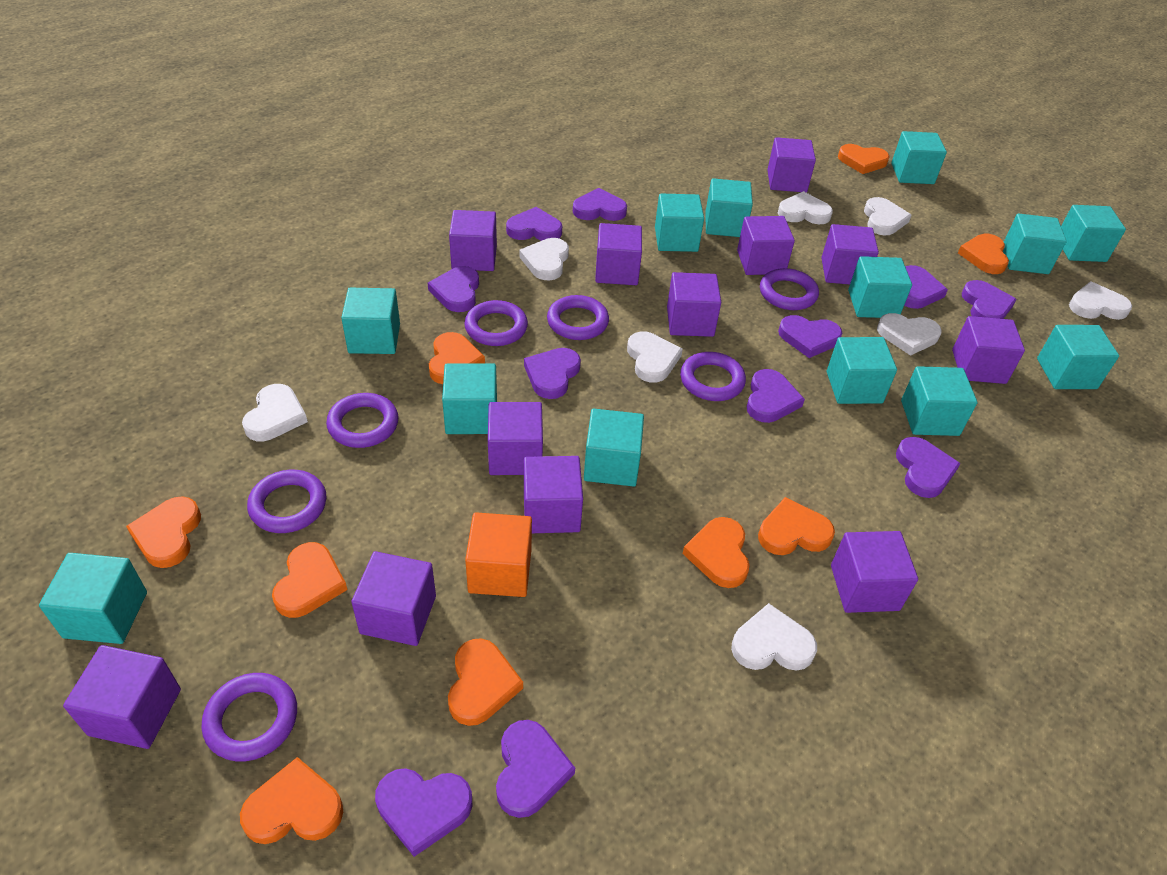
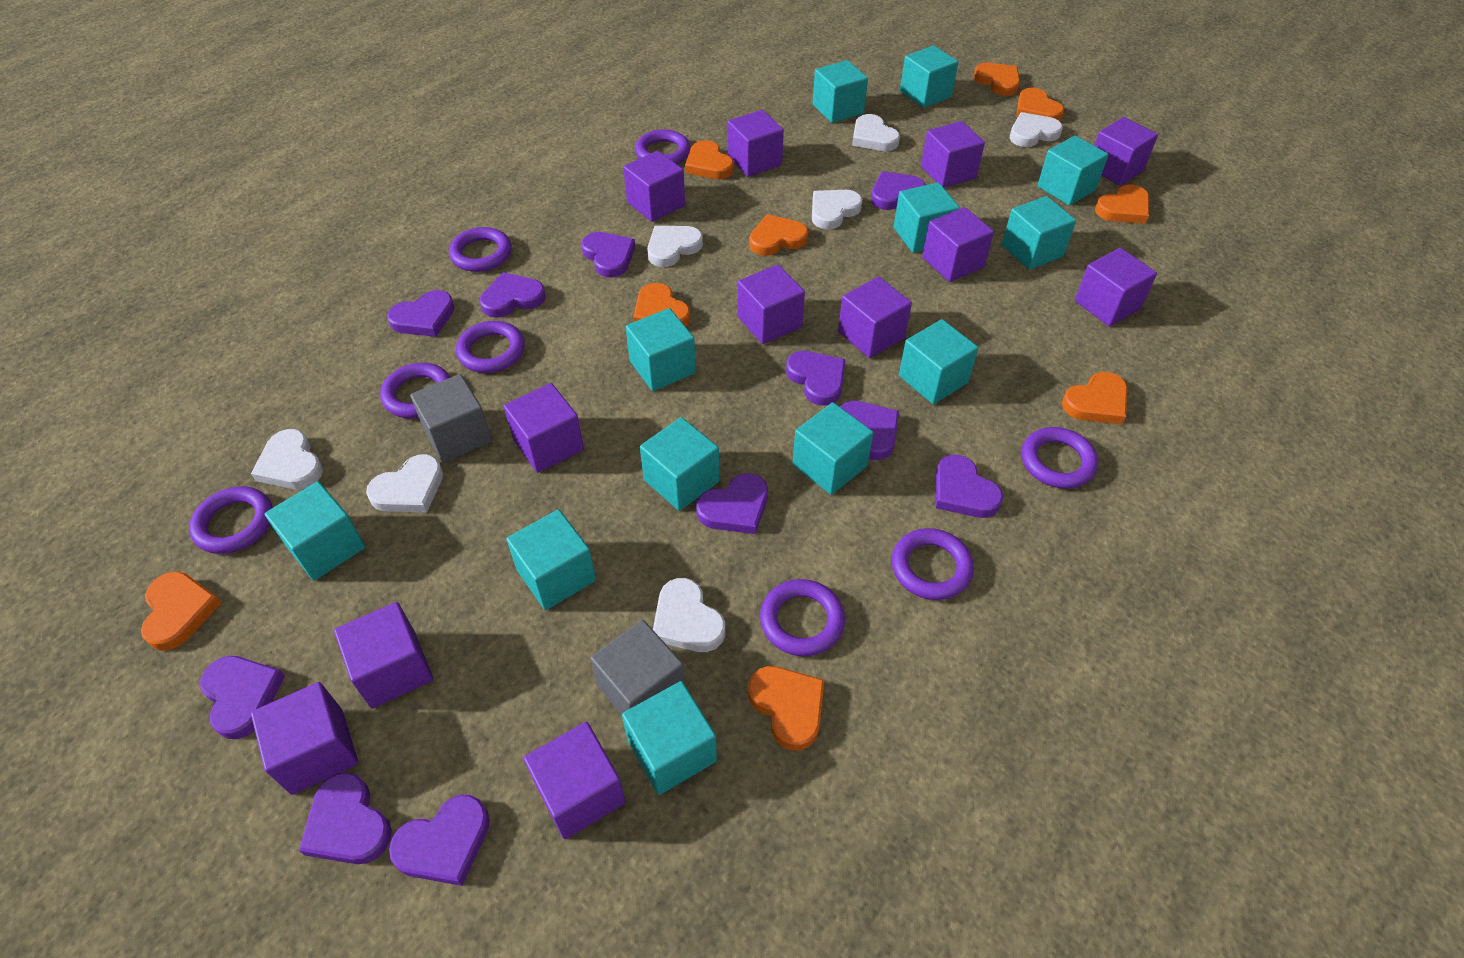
grey cube: 0 -> 2
orange cube: 1 -> 0
purple ring: 7 -> 8
turquoise cube: 13 -> 12
white heart: 8 -> 7

